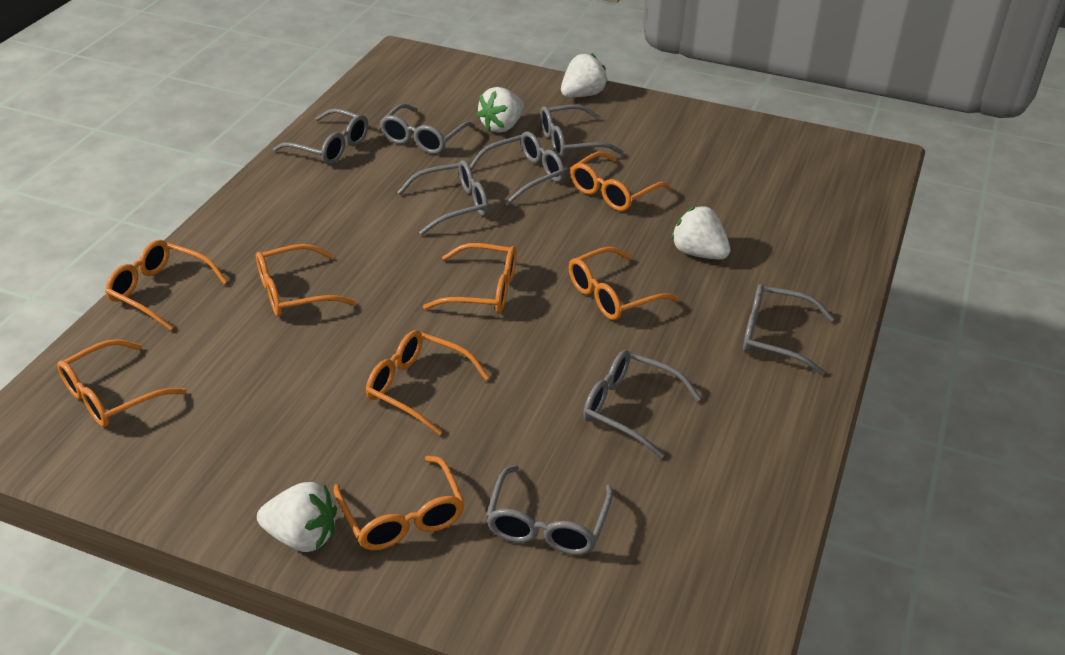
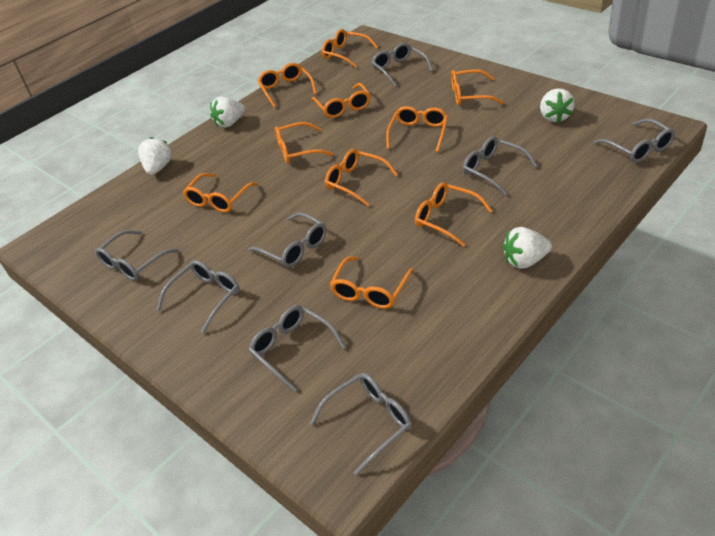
orange glasses: 8 -> 10

